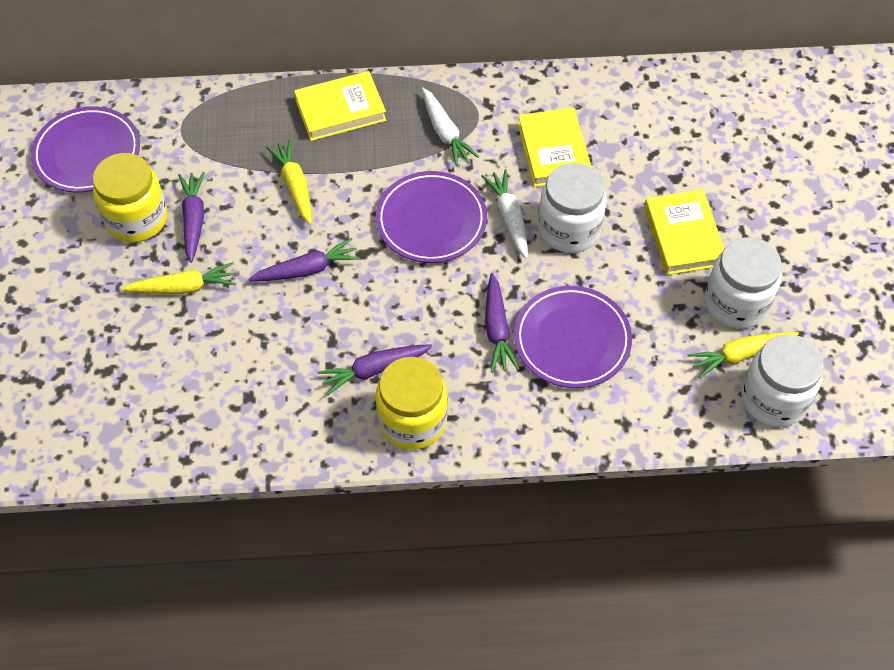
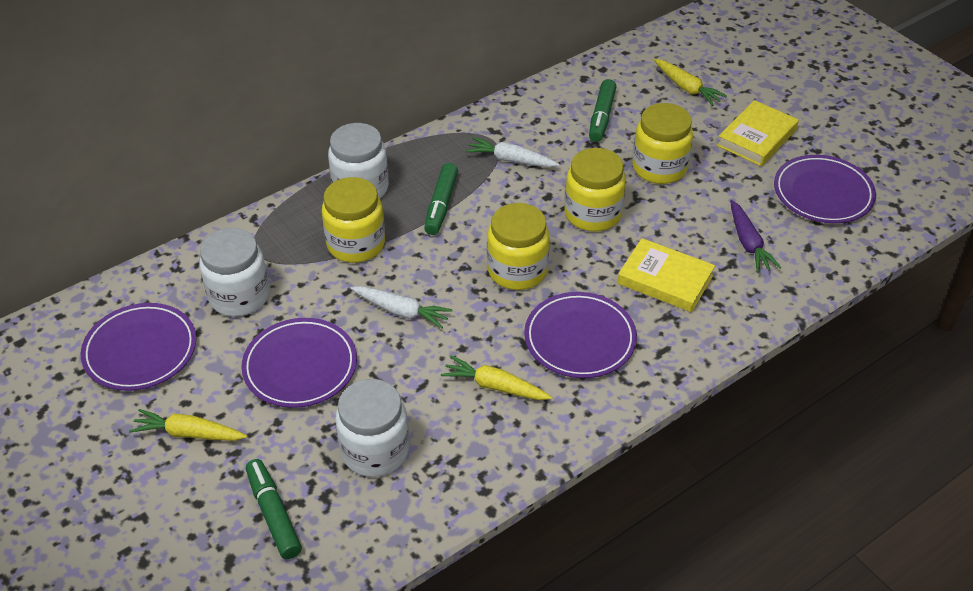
green marker: 0 -> 3
purple carrot: 4 -> 1
purple plate: 3 -> 4
yellow book: 3 -> 2
yellow jar: 2 -> 4

